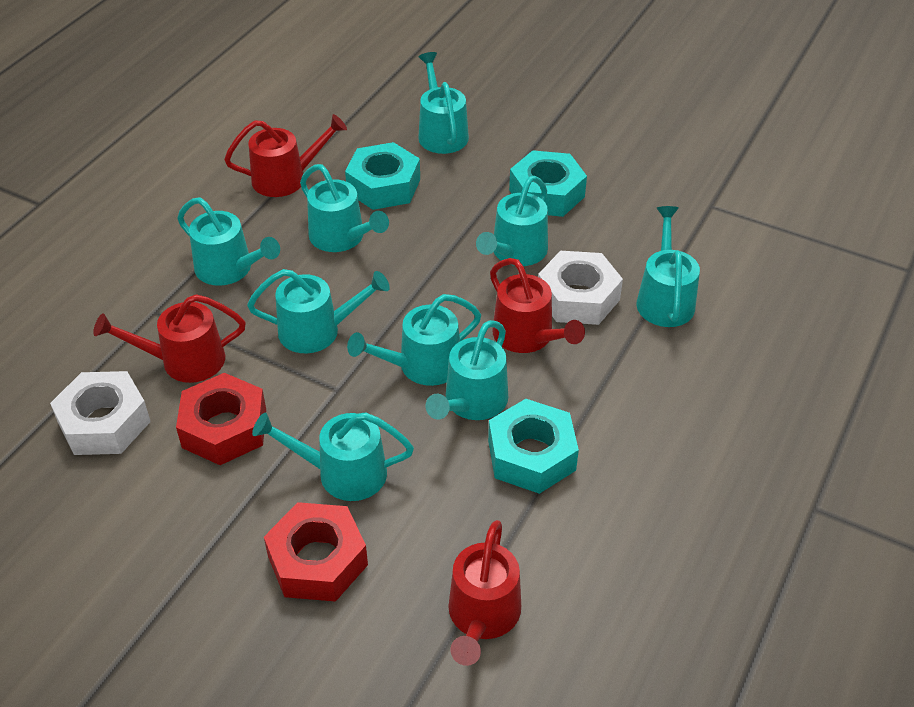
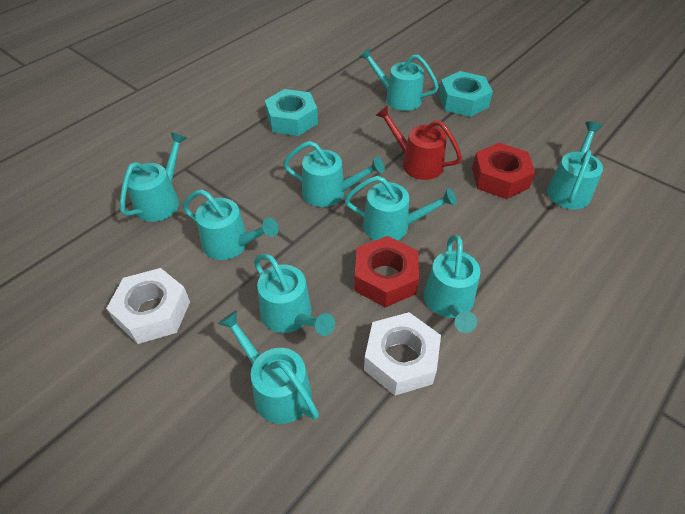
red watering can: 4 -> 1
turquoise nut: 3 -> 2

